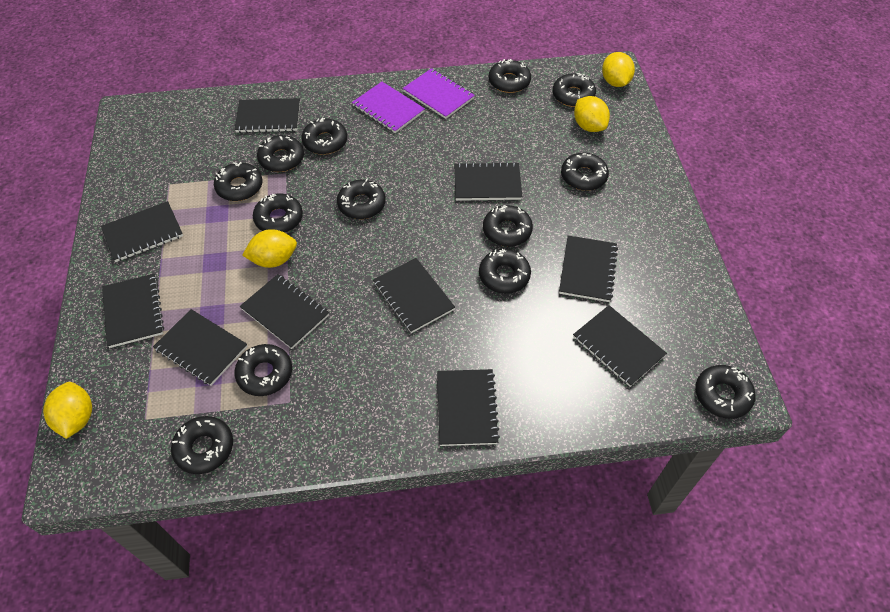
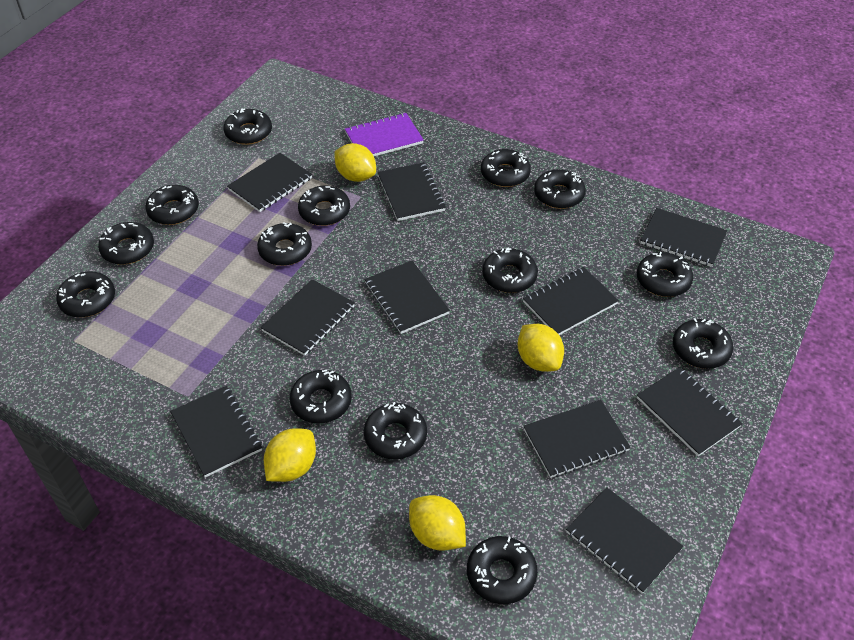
black donut: 13 -> 14
purple notebook: 2 -> 1

